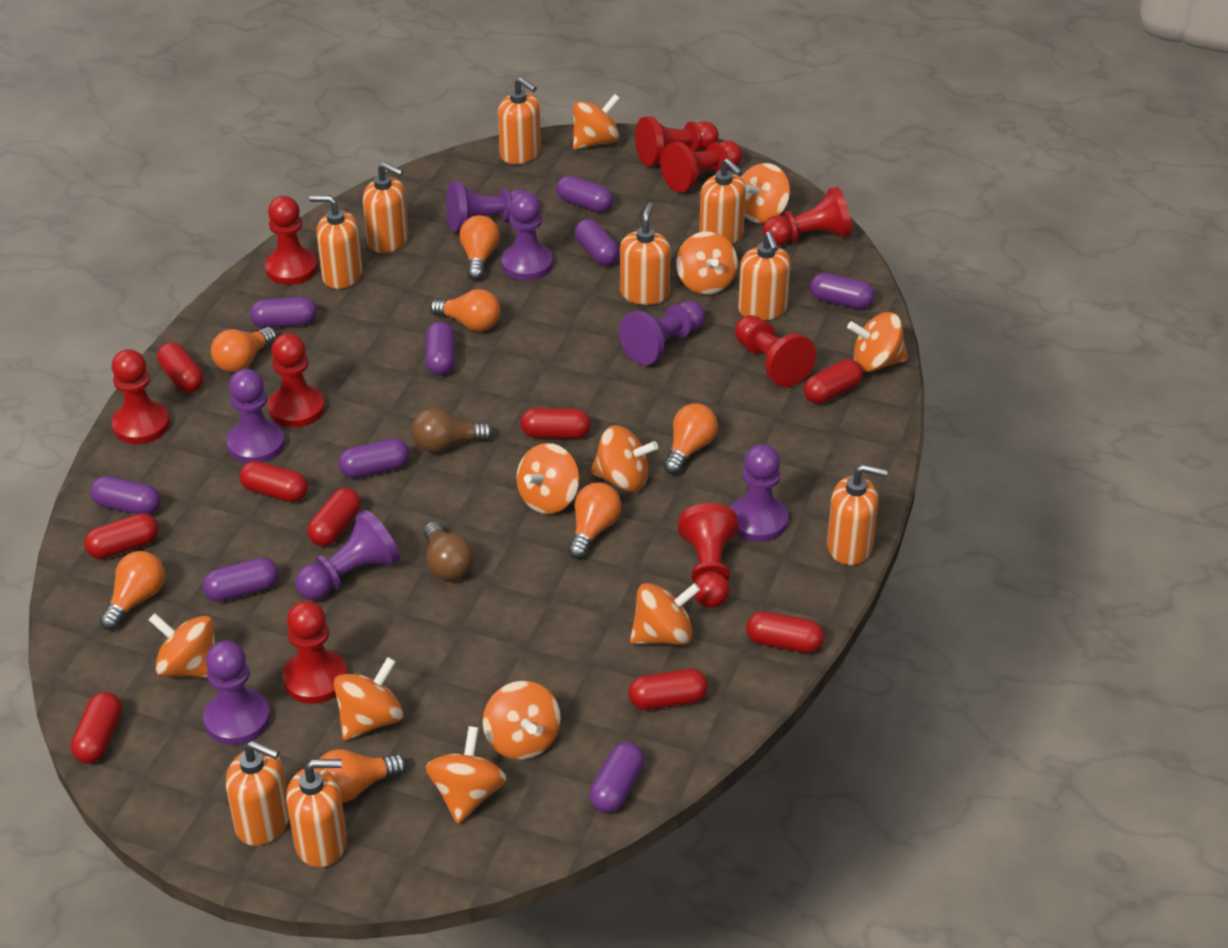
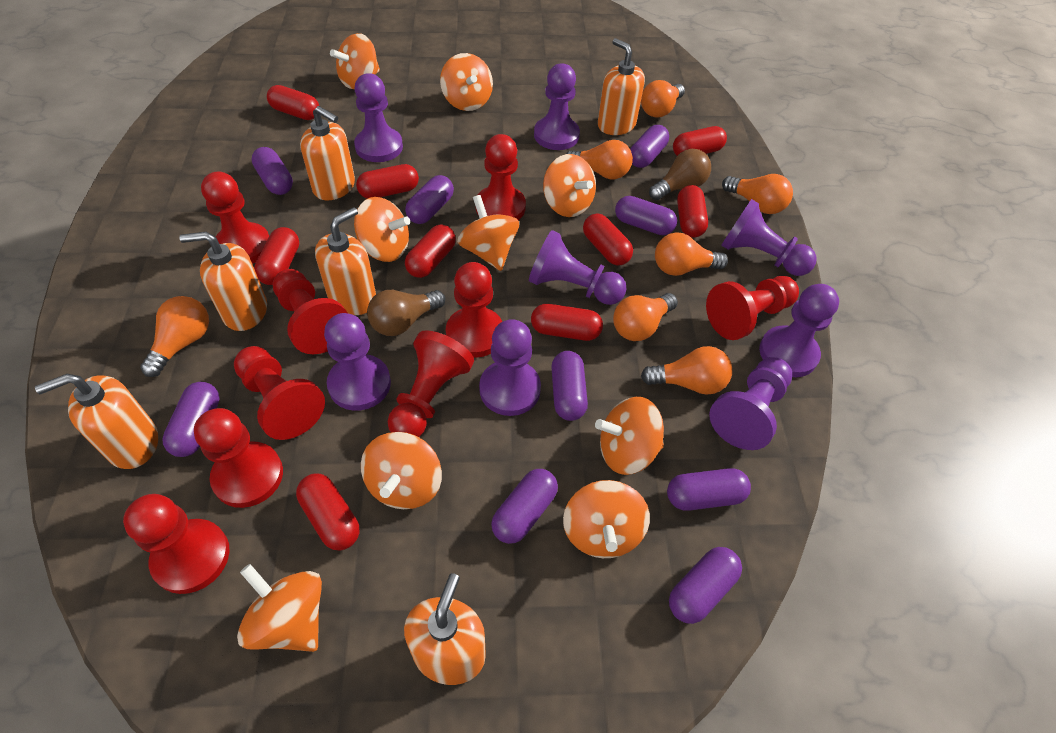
orange soap dispenser: 9 -> 6
orange spinning top: 11 -> 9
purple pawn: 7 -> 8

